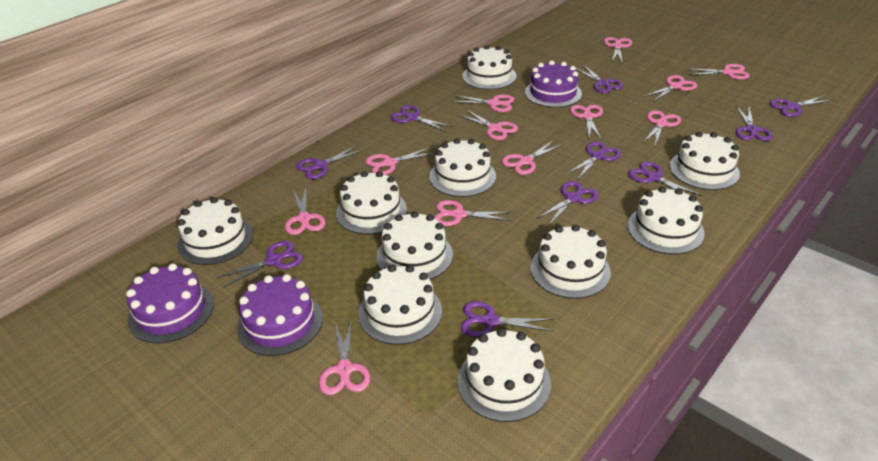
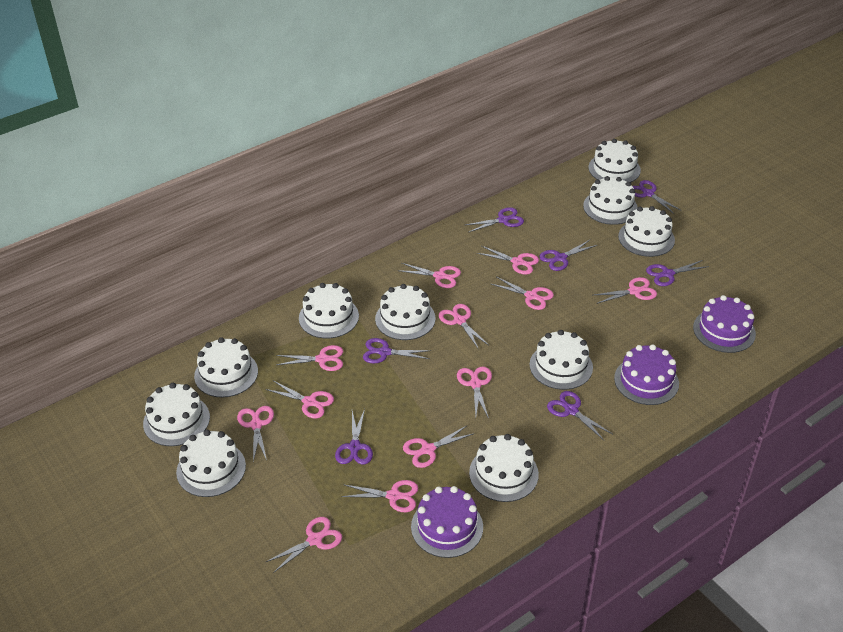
purple scissors: 10 -> 7

